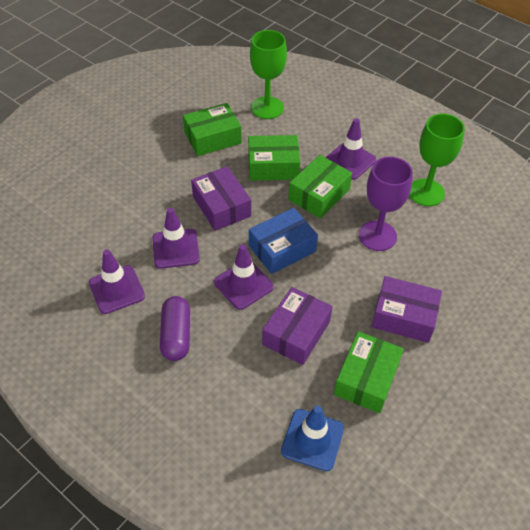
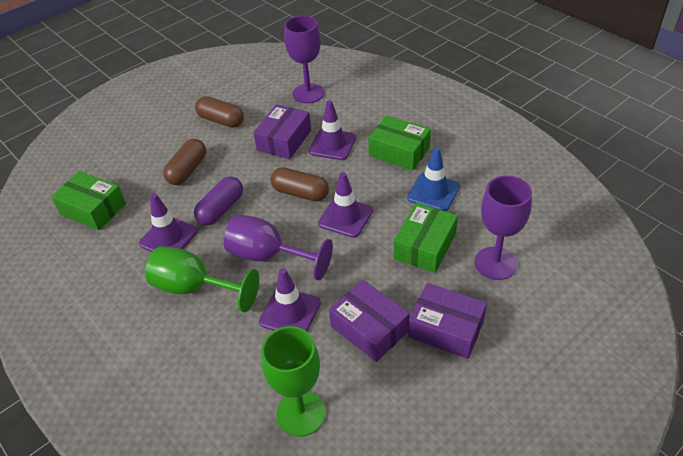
blue box: 1 -> 0
brown capsule: 0 -> 3
green box: 4 -> 3
purple goblet: 1 -> 3

